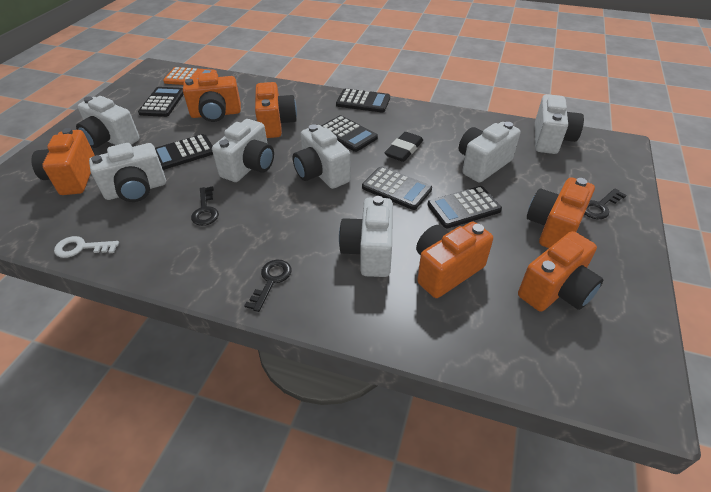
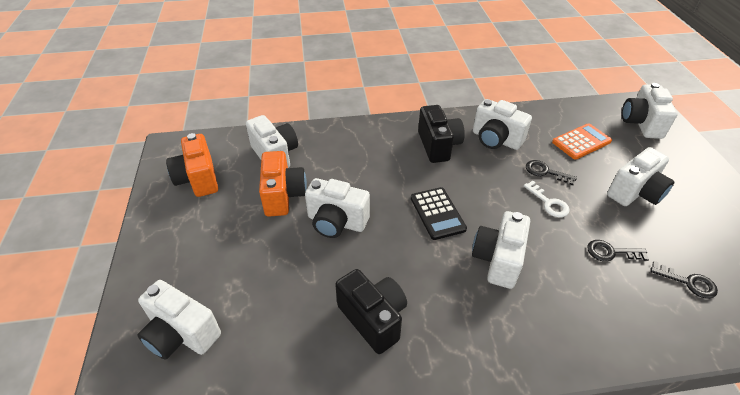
black calculator: 6 -> 1
black camera: 0 -> 2
black eraser: 1 -> 0
orange camera: 6 -> 2

